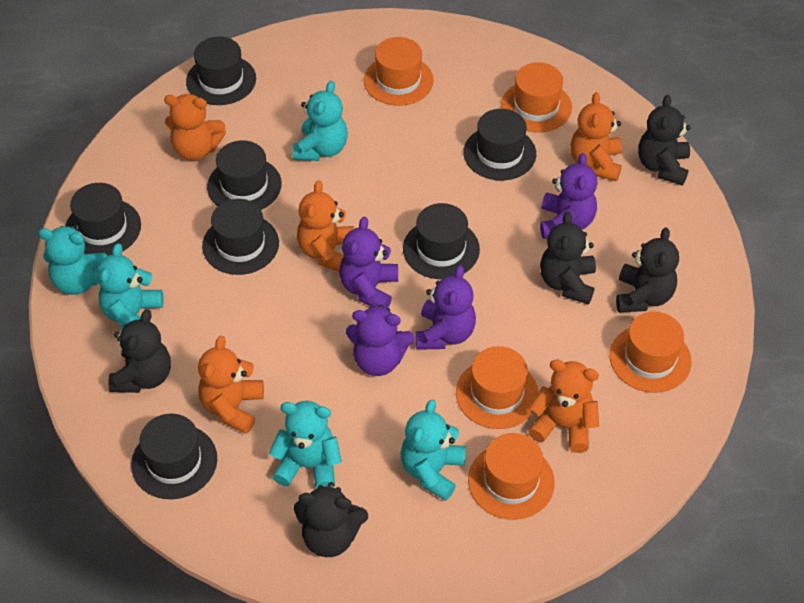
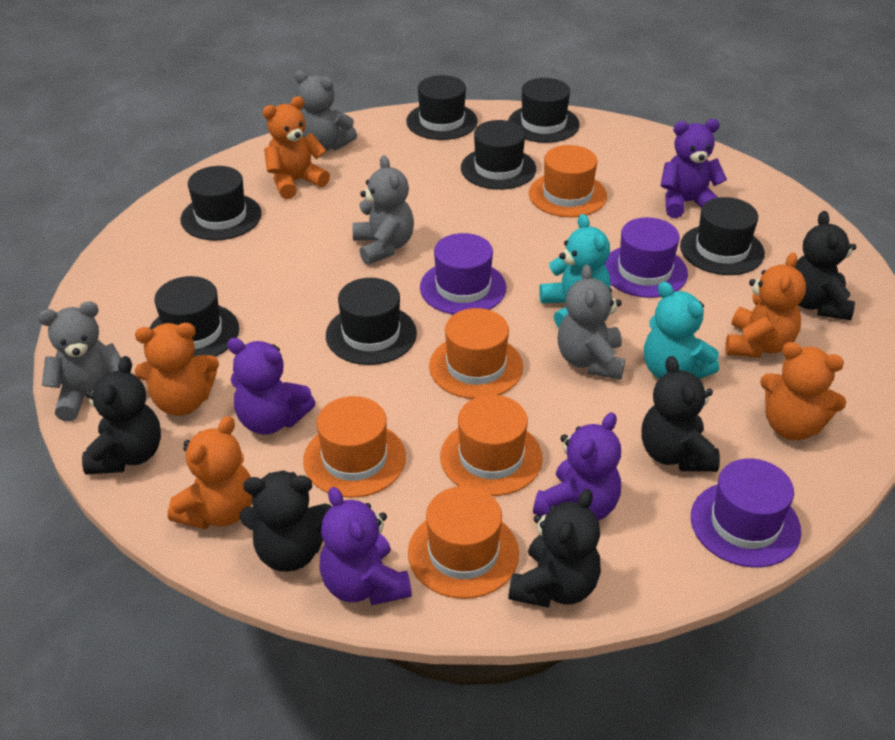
grey teddy bear: 0 -> 4
purple hat: 0 -> 3
turquoise teddy bear: 5 -> 2

